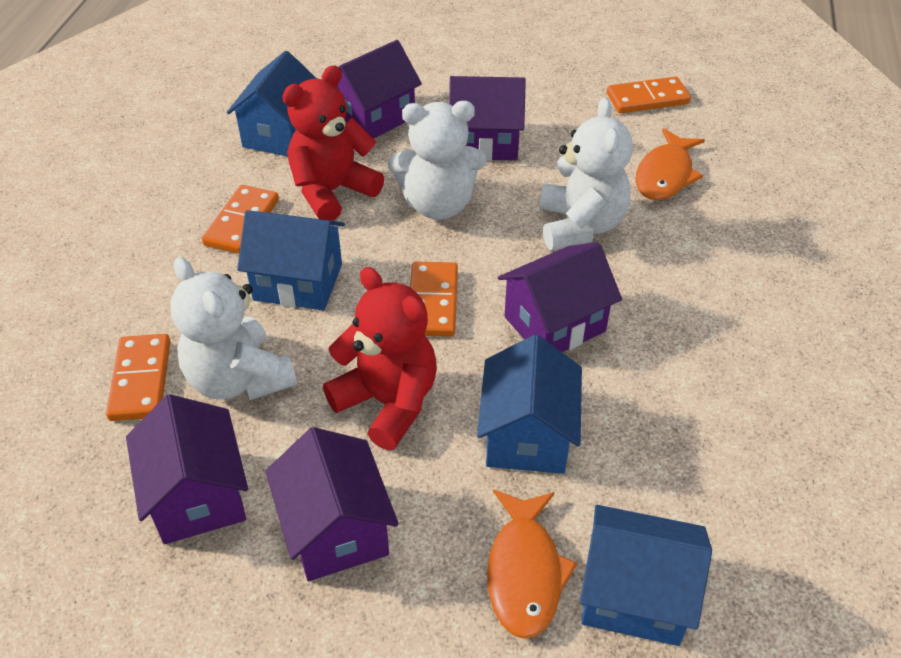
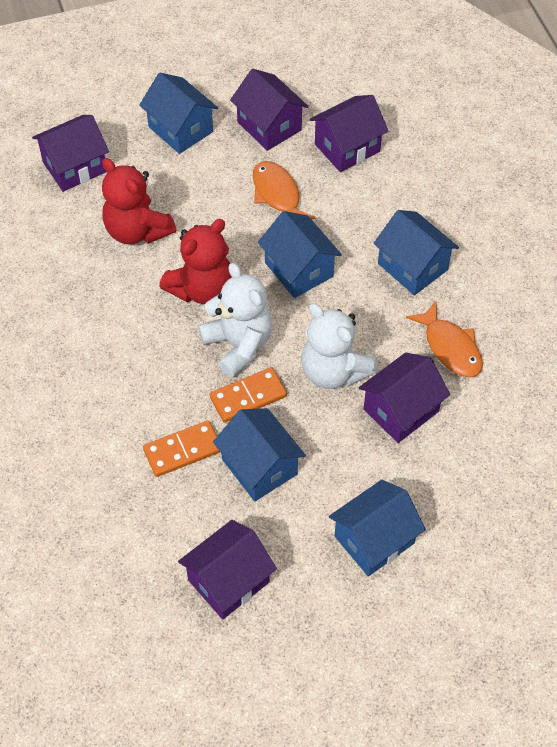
blue house: 4 -> 5
orange domino: 4 -> 2
white teddy bear: 3 -> 2

